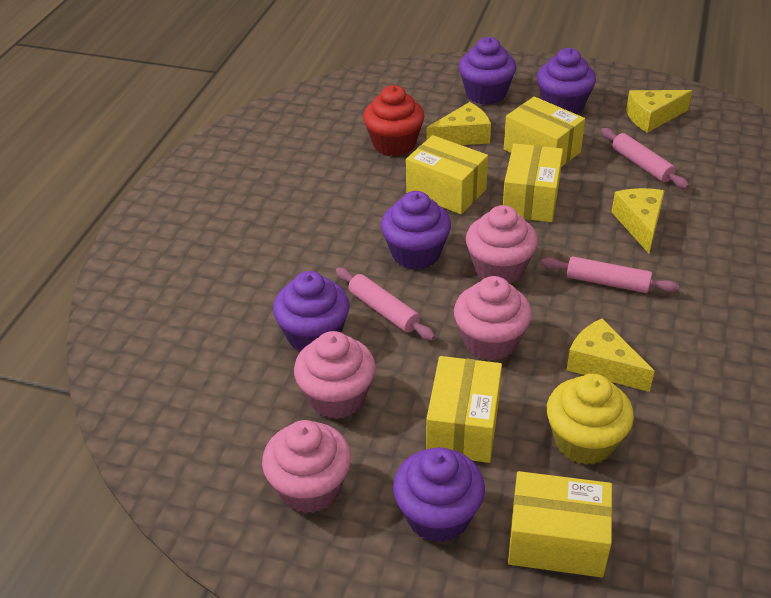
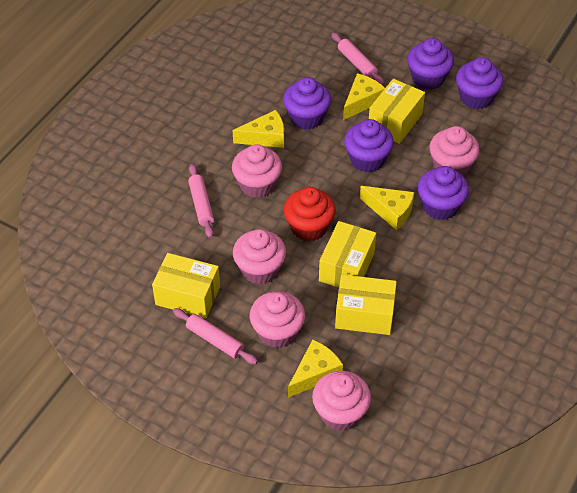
pink cupcake: 4 -> 5
yellow box: 5 -> 4
yellow cupcake: 1 -> 0

